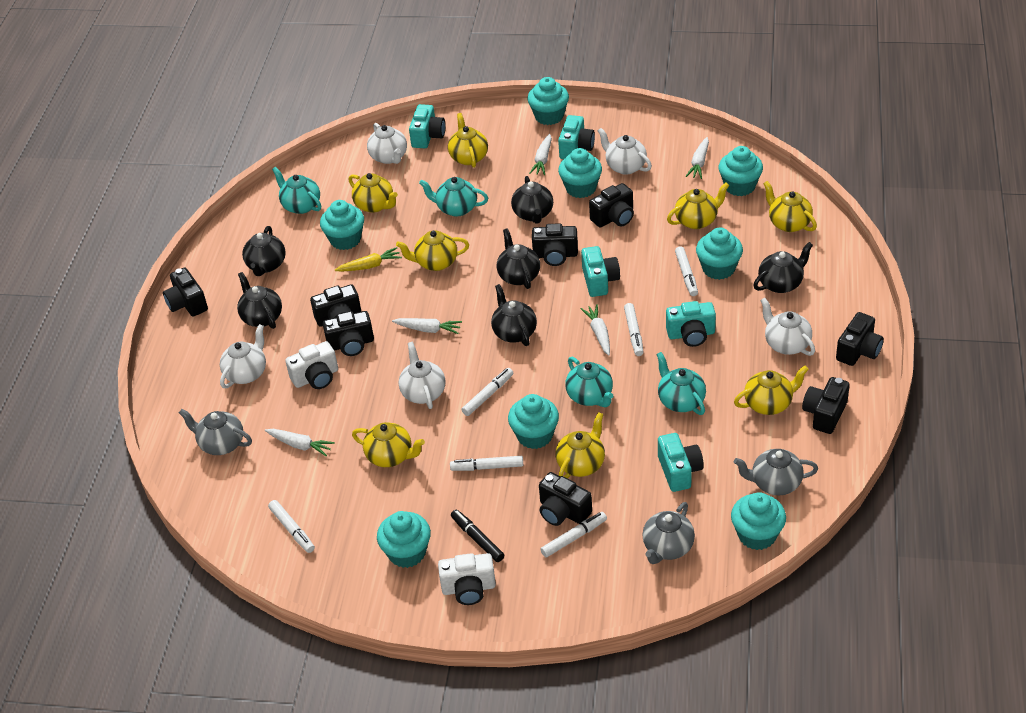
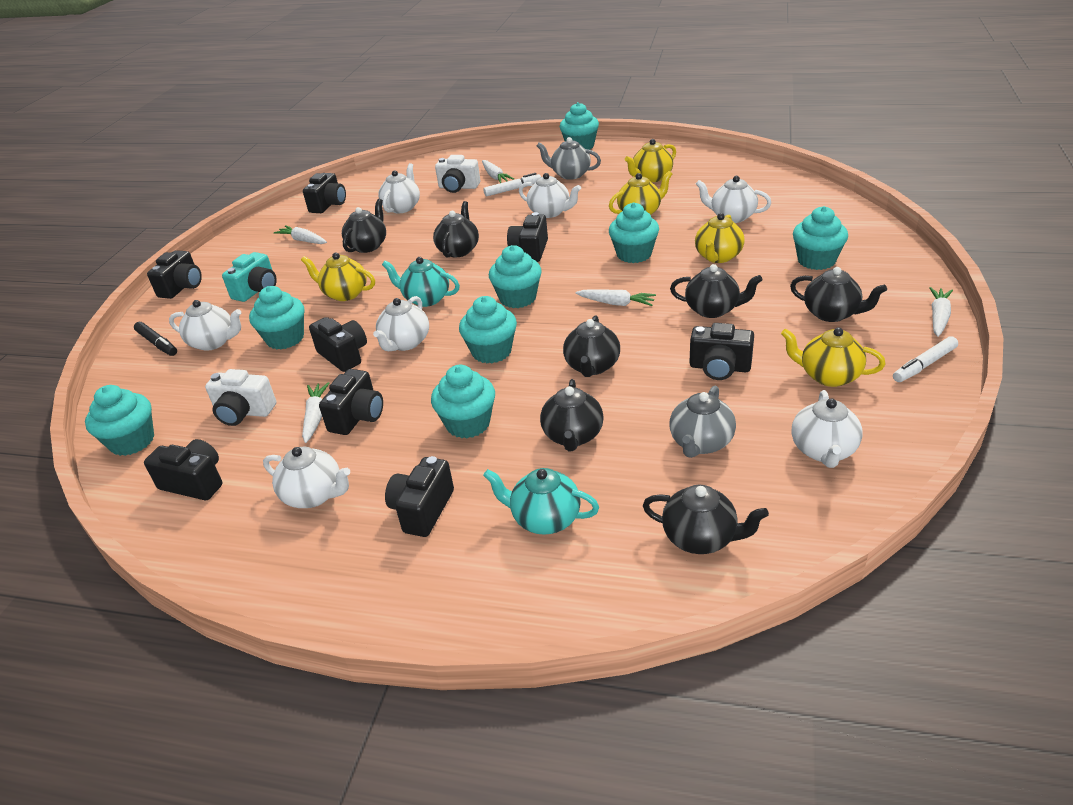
black teapot: 6 -> 7
grey teapot: 3 -> 2
turquoise camera: 5 -> 1
turquoise teapot: 4 -> 2
white marker: 6 -> 2
white teapot: 5 -> 7
yellow carrot: 1 -> 0
yellow teapot: 8 -> 5

